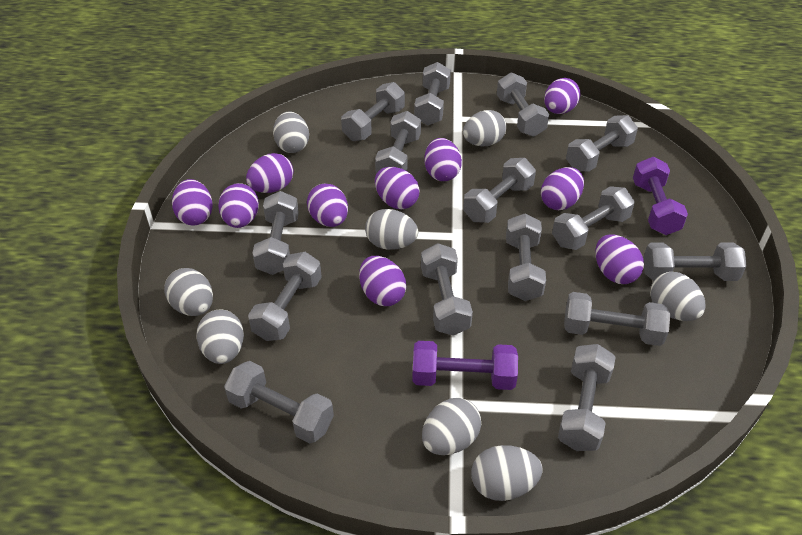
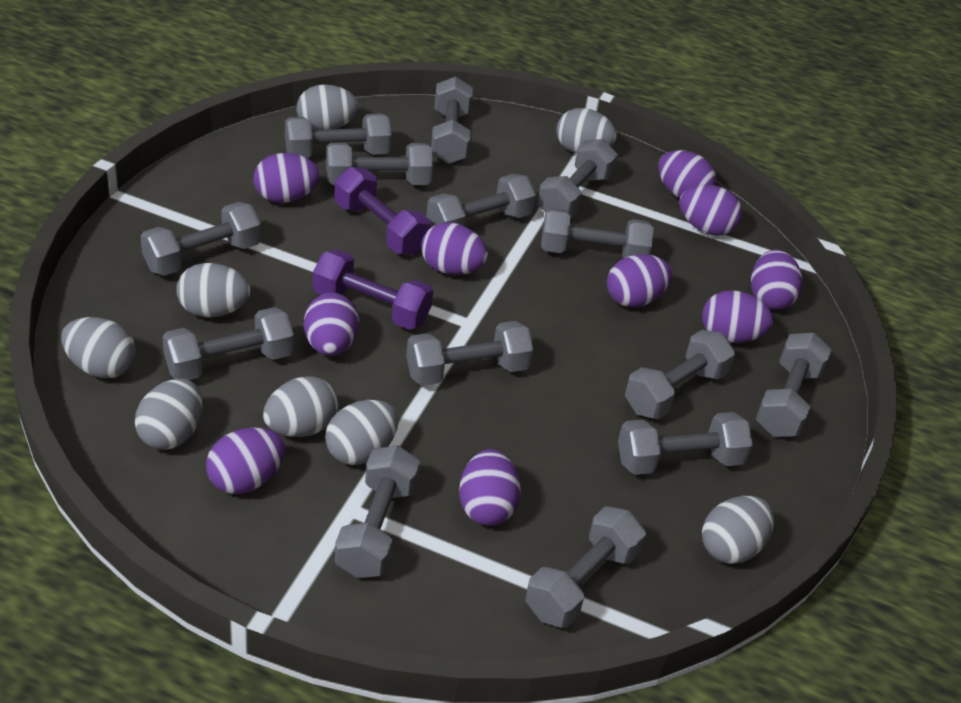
grey dumbbell: 15 -> 14

